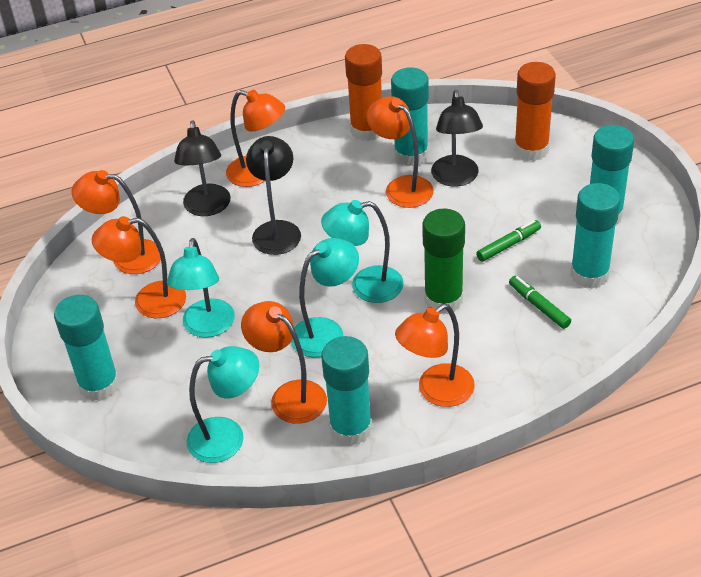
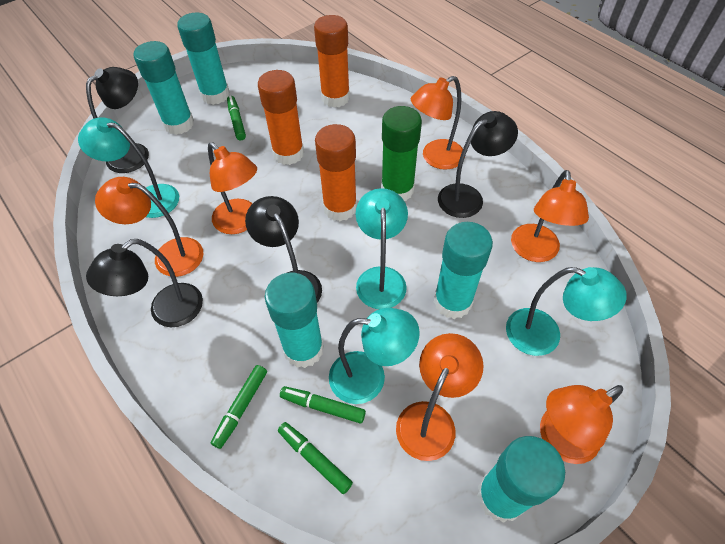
black lamp: 3 -> 4
green marker: 2 -> 4
orange glue stick: 2 -> 3

